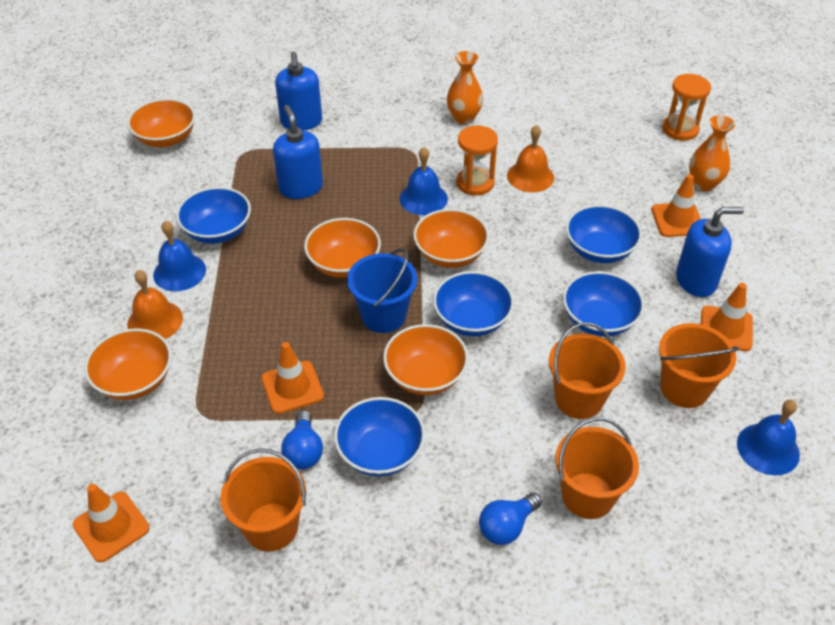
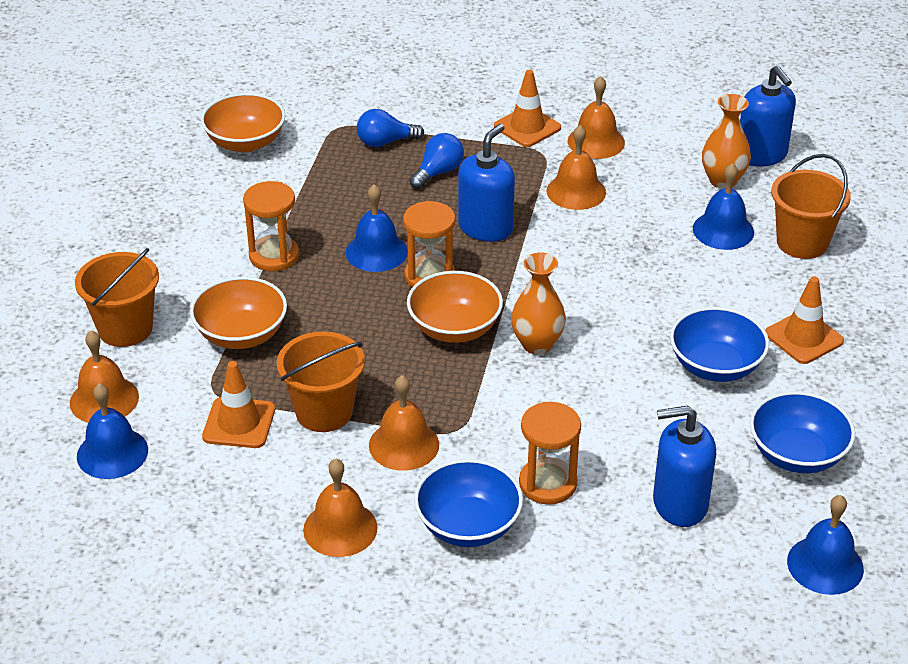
blue bell: 3 -> 4
blue bowl: 5 -> 3
blue bucket: 1 -> 0
orange bell: 2 -> 5
orange bowl: 5 -> 3
orange bucket: 4 -> 3
orange hourglass: 2 -> 3
orange traffic cone: 4 -> 3

